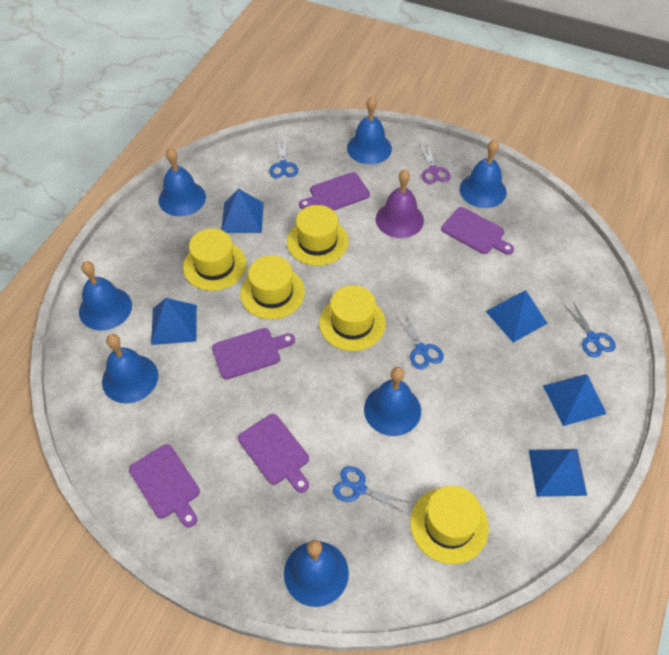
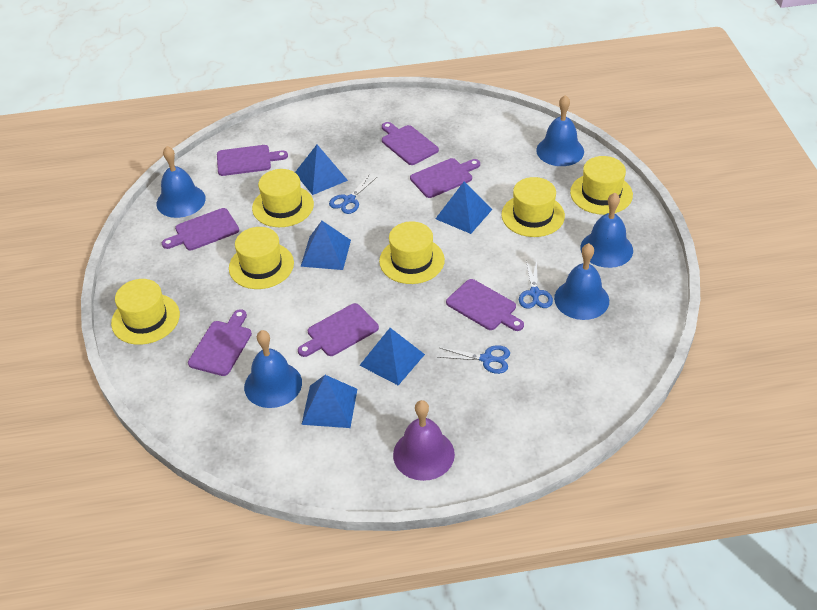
blue bell: 7 -> 5
blue scissors: 4 -> 3
purple cutting board: 5 -> 7
purple scissors: 1 -> 0
yellow hat: 5 -> 6

